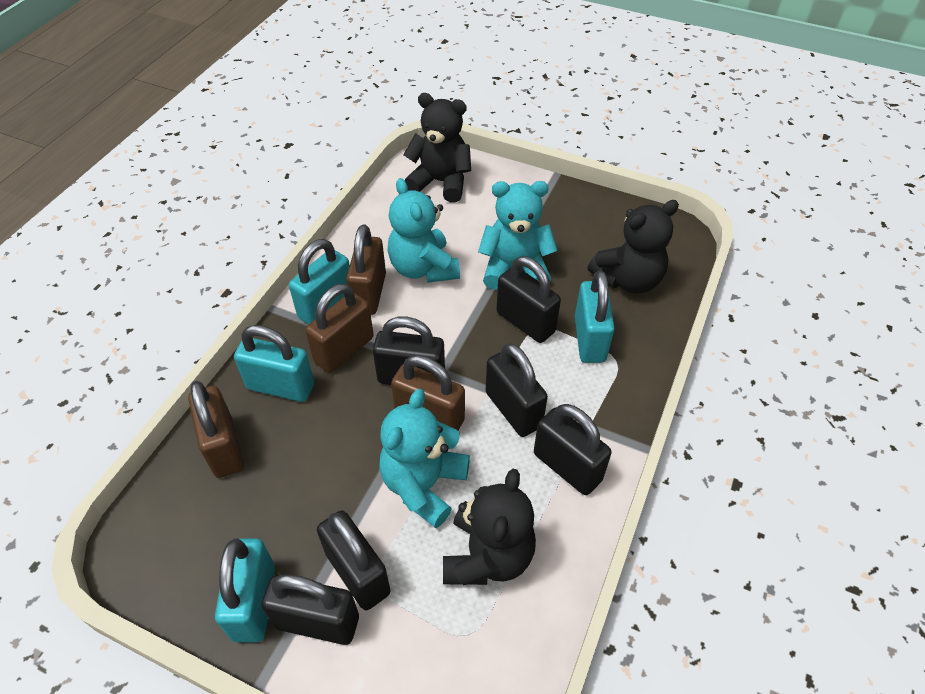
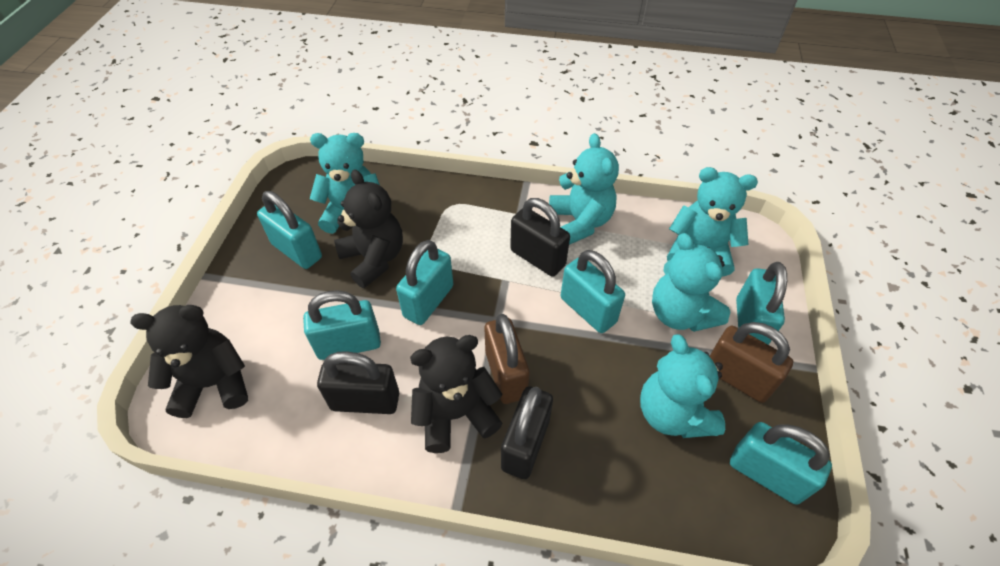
black padlock: 6 -> 3
brown padlock: 4 -> 2
turquoise padlock: 4 -> 6
turquoise teddy bear: 3 -> 5

